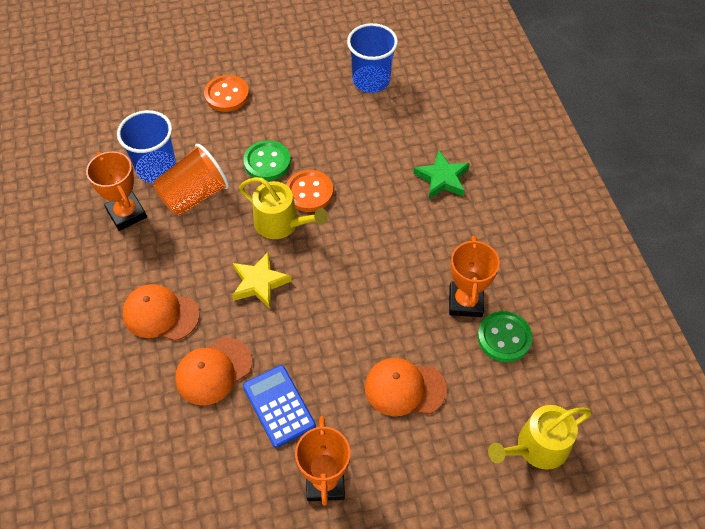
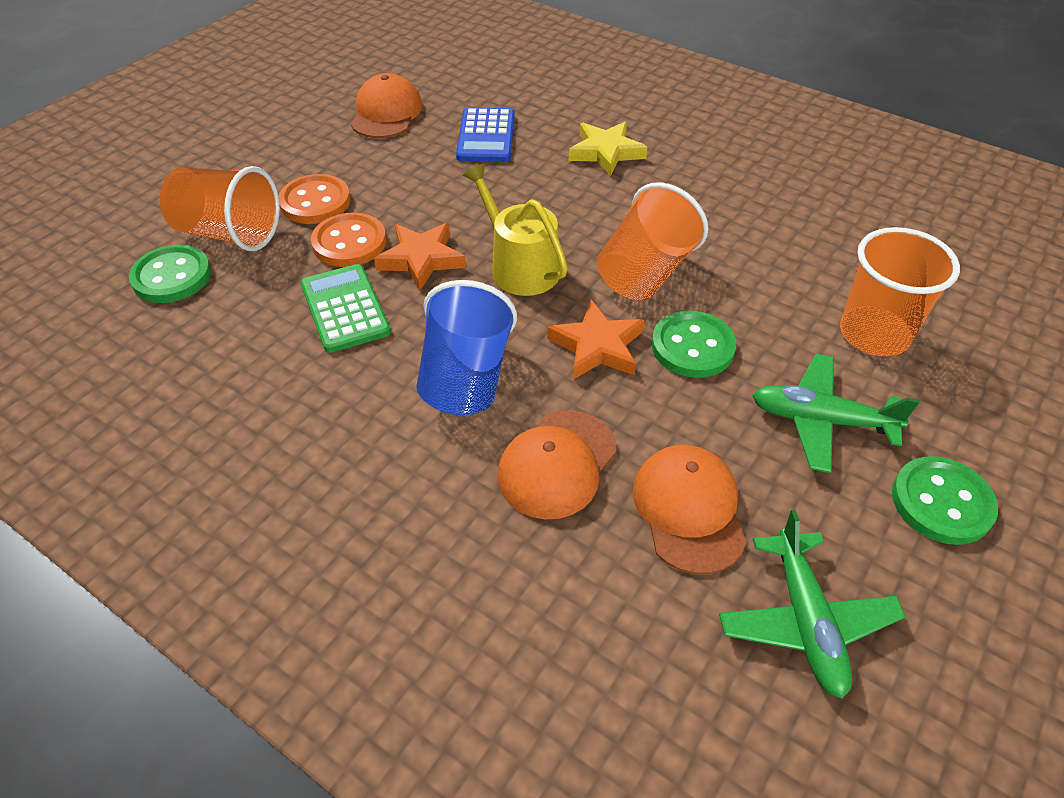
blue cup: 2 -> 1
green button: 2 -> 3
green calculator: 0 -> 1
green plane: 0 -> 2
green star: 1 -> 0
orange cup: 1 -> 3
orange star: 0 -> 2
orange trophy: 3 -> 0
yellow watering can: 2 -> 1

